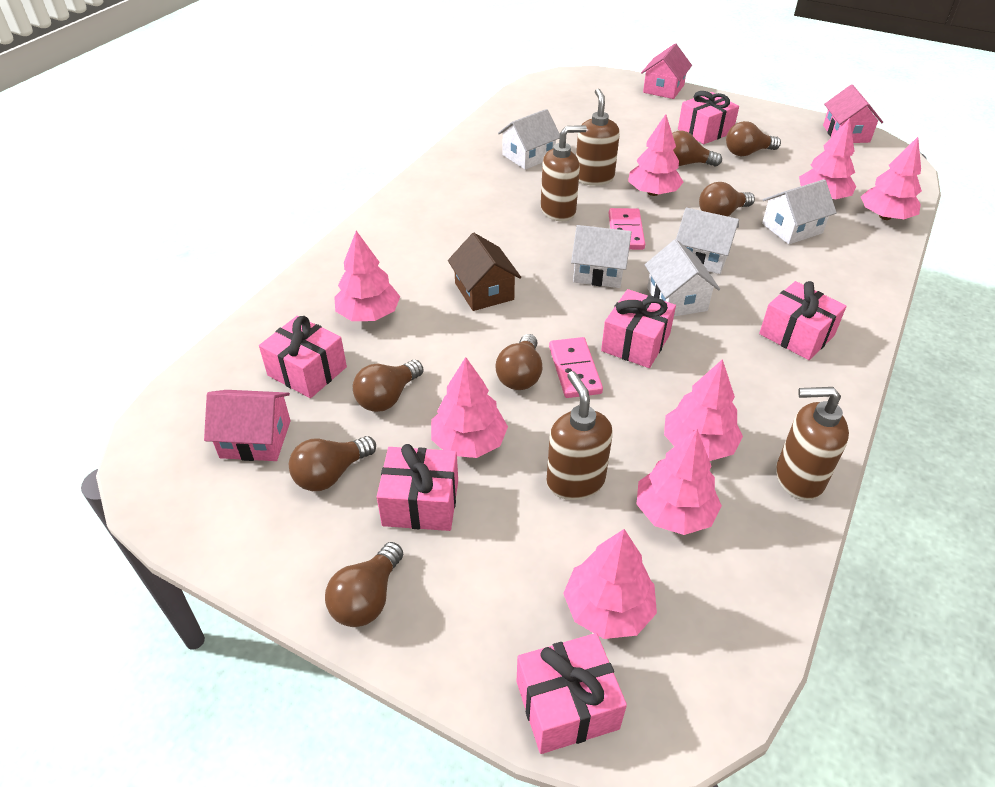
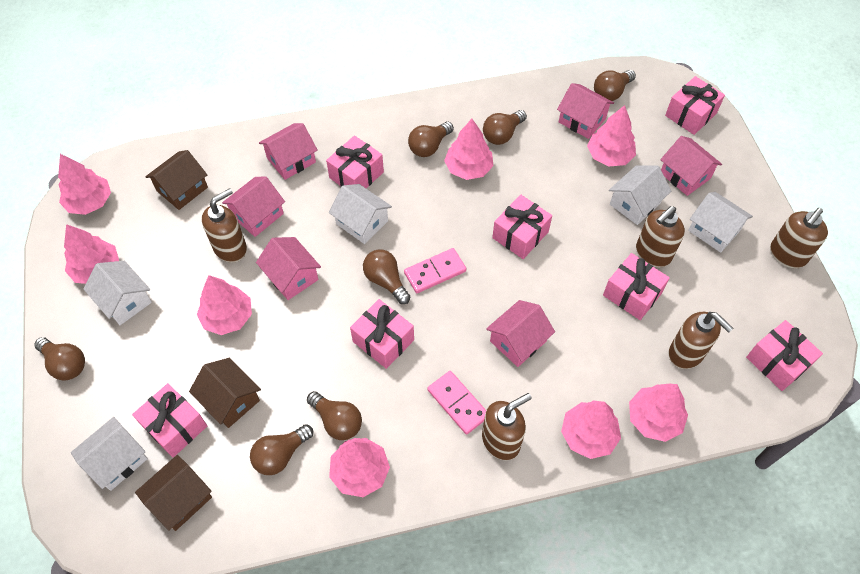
brown house: 1 -> 3
brown soap dispenser: 4 -> 5
pink gift: 6 -> 7
pink house: 3 -> 6

